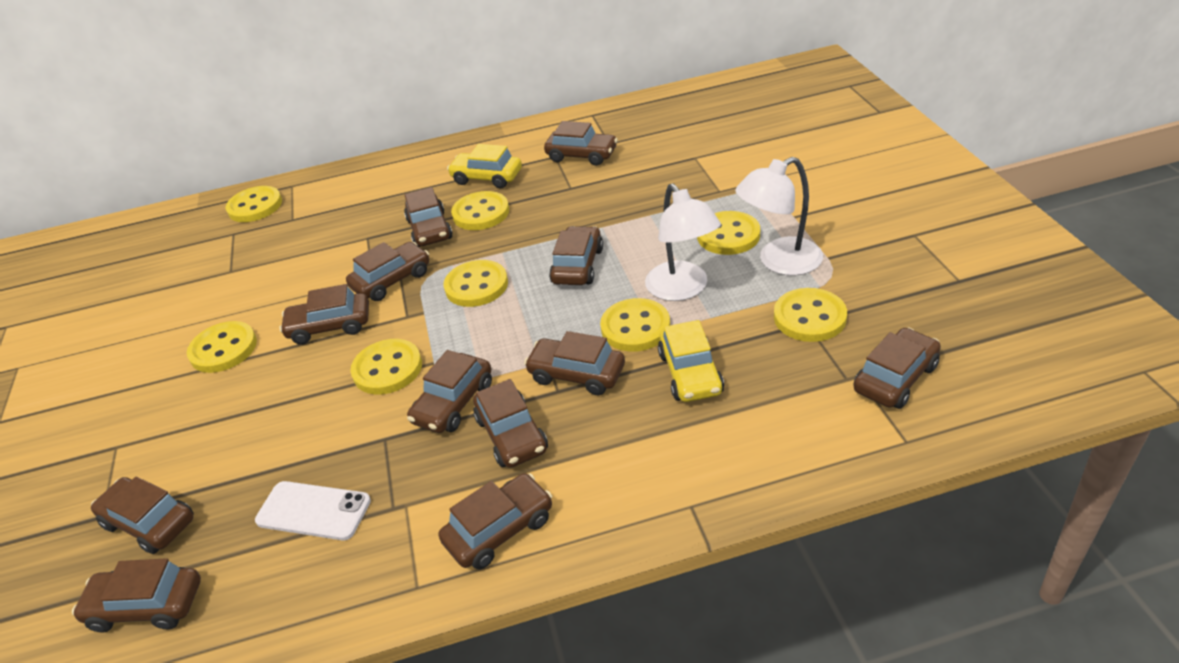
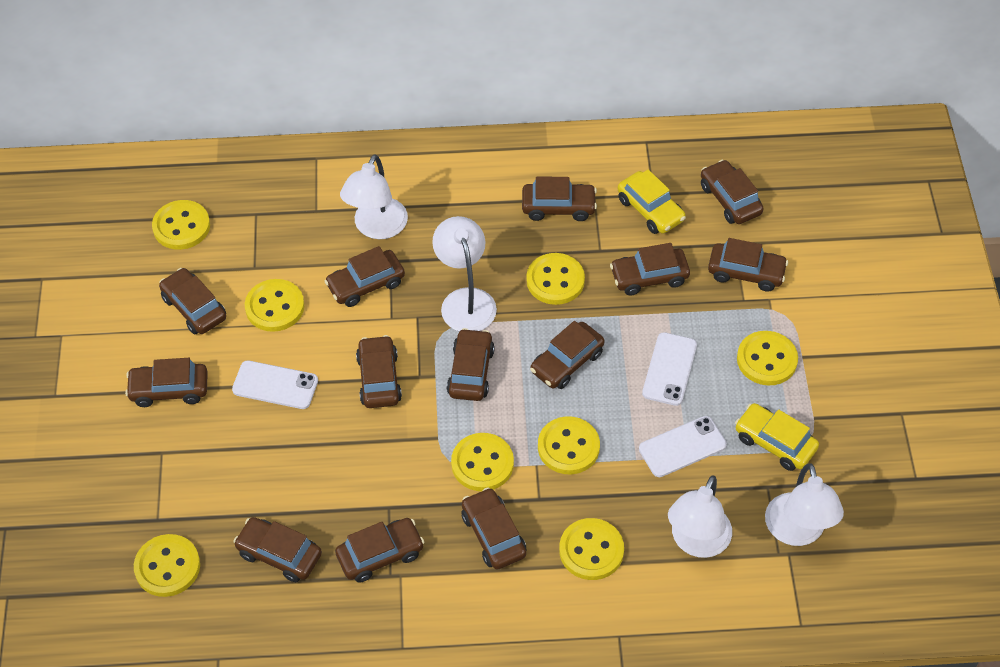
brown car: 12 -> 13
white lamp: 2 -> 4
white phone: 1 -> 3

